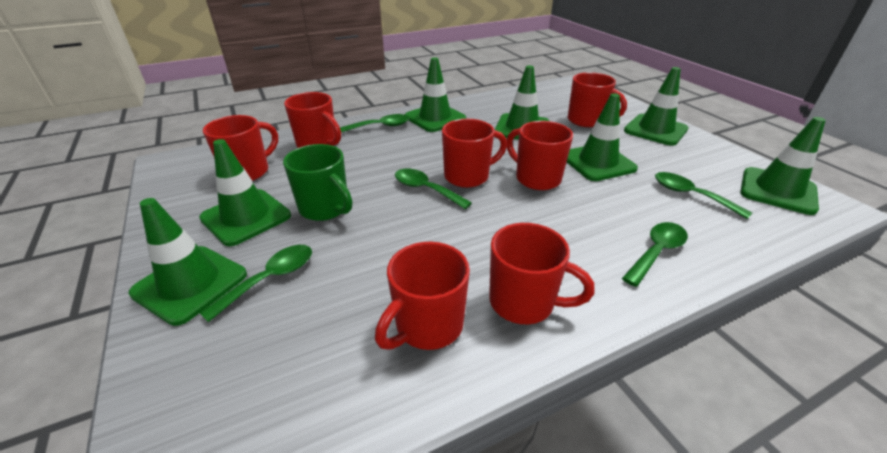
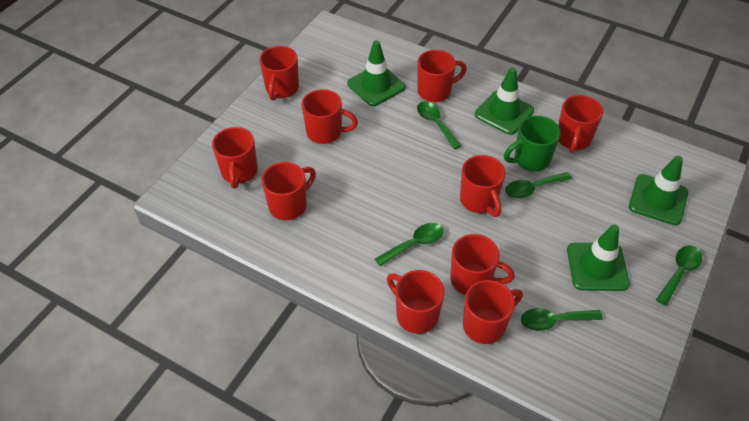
green traffic cone: 7 -> 4
red mug: 7 -> 10

